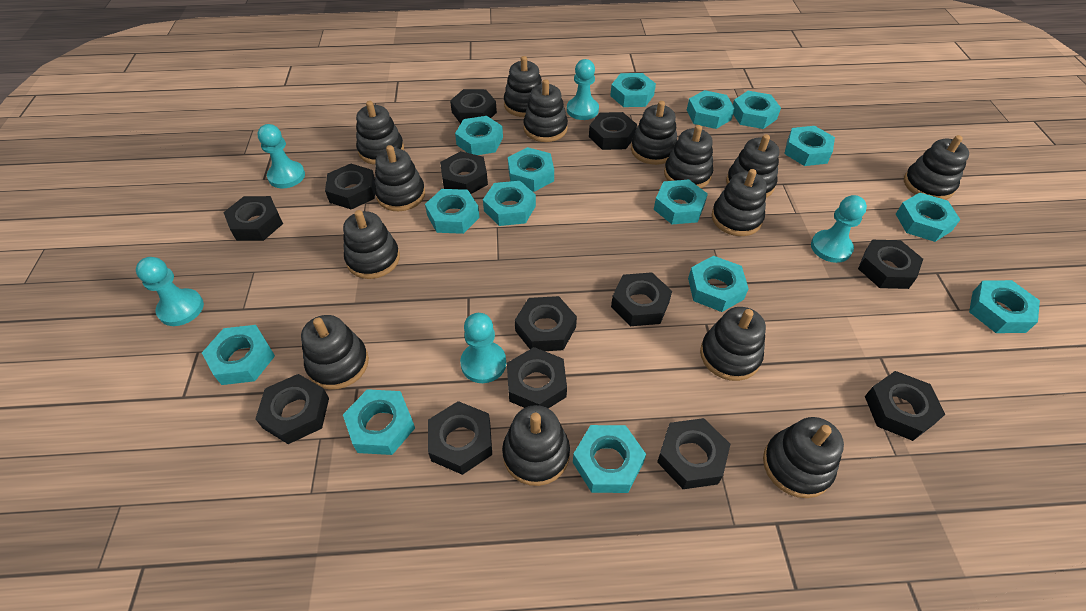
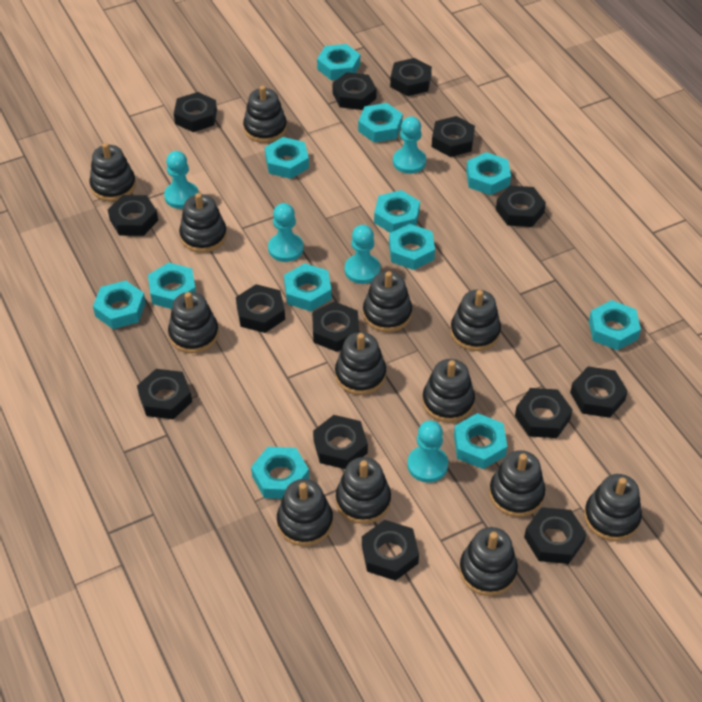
black nut: 13 -> 14
black stacking toy: 14 -> 13
turquoise nut: 15 -> 12

